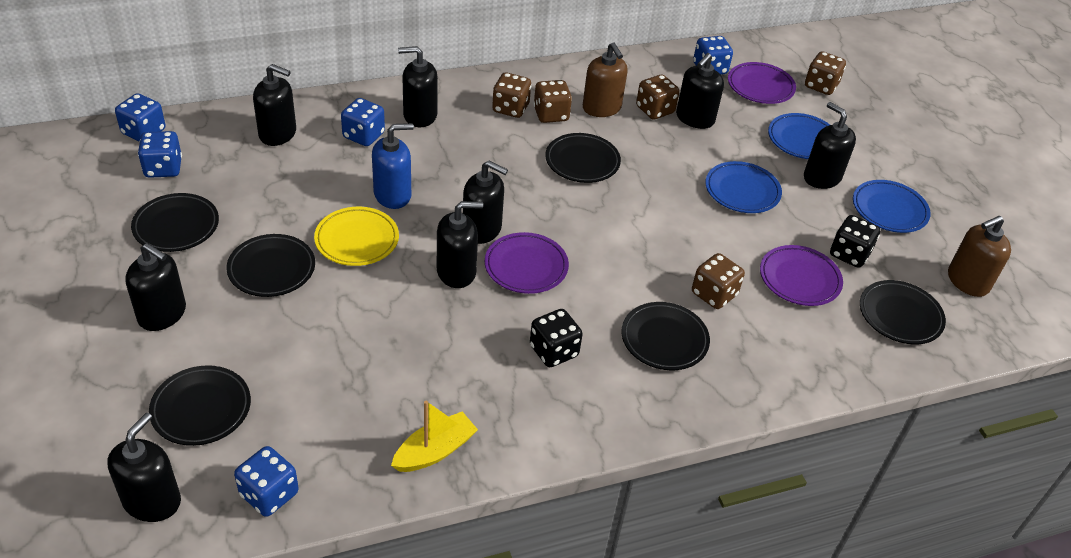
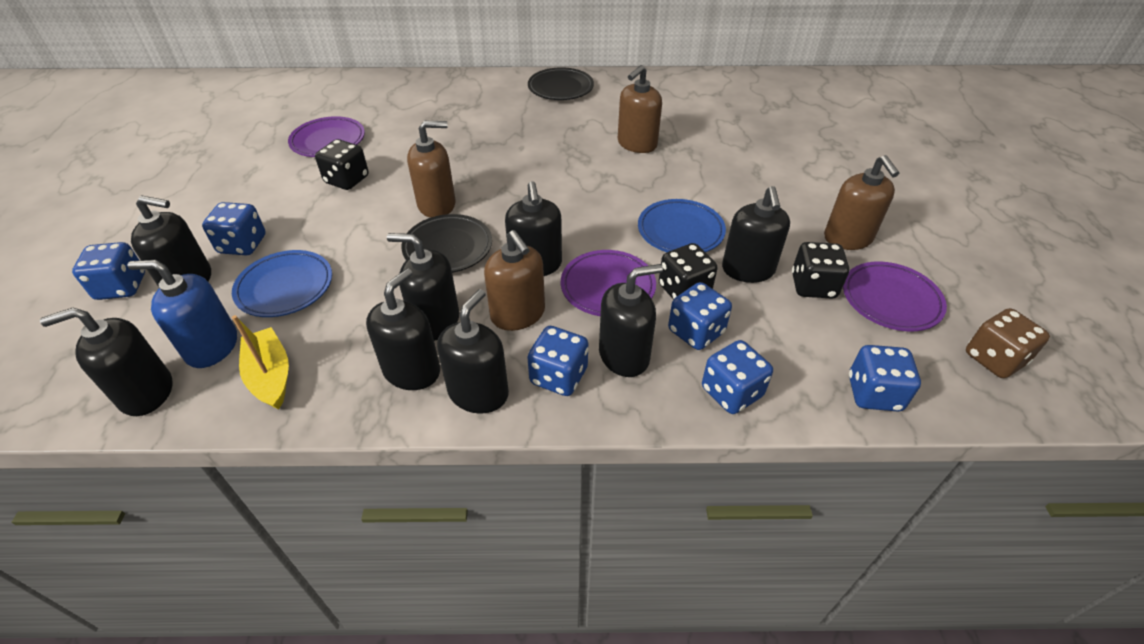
black dice: 2 -> 3
black plate: 6 -> 2
blue dice: 5 -> 6
blue plate: 3 -> 2
brown dice: 5 -> 1
brown soap dispenser: 2 -> 4
yellow plate: 1 -> 0

